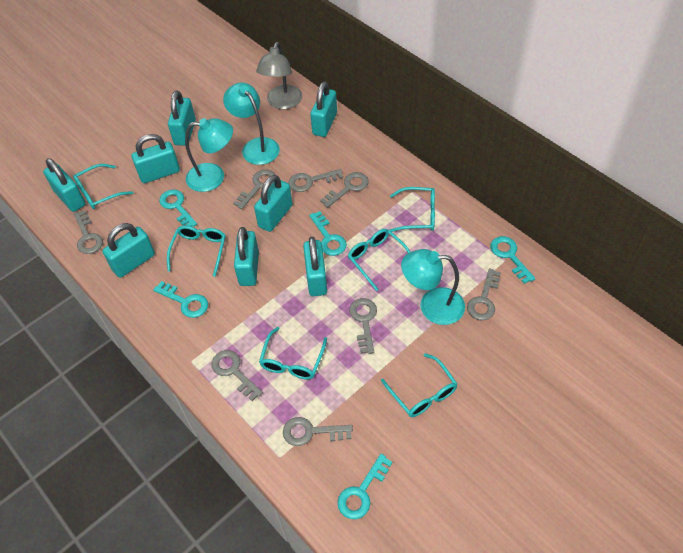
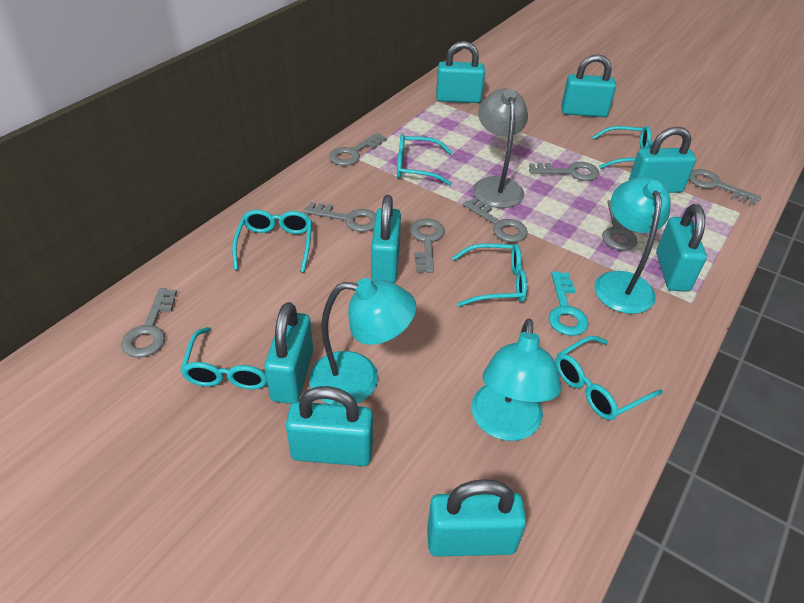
turquoise key: 5 -> 1

